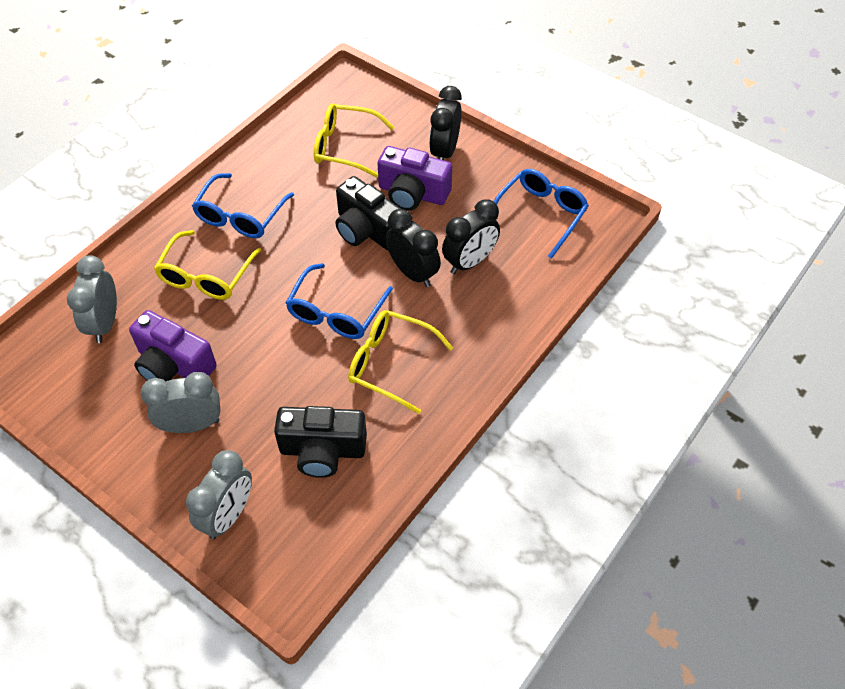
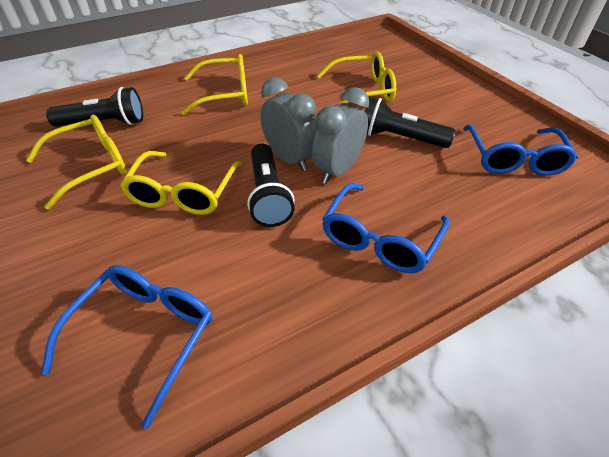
black camera: 2 -> 0
black clock: 3 -> 0
black flashlight: 0 -> 3
grey clock: 3 -> 2
purple camera: 2 -> 0
yellow glasses: 3 -> 4

